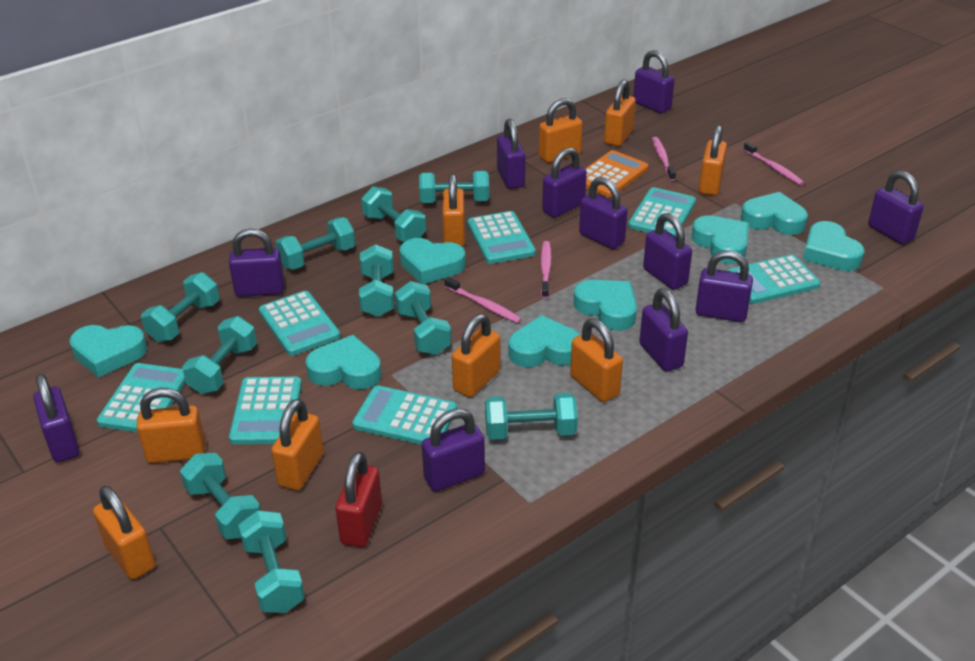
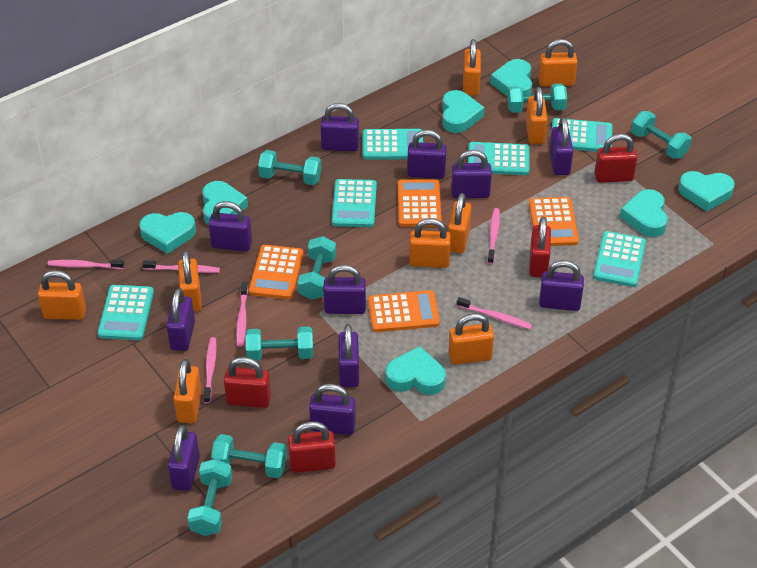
orange calculator: 1 -> 4
pink toothbrush: 4 -> 6
red padlock: 1 -> 4
turquoise calculator: 7 -> 6
turquoise dumbbell: 10 -> 7
turquoise heart: 8 -> 7

